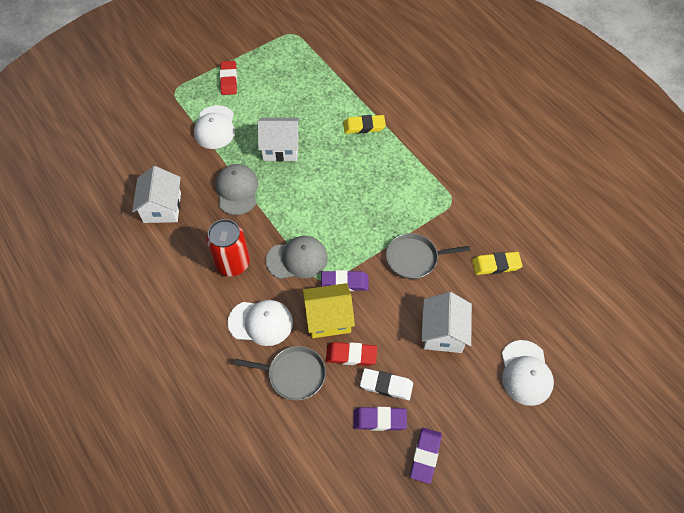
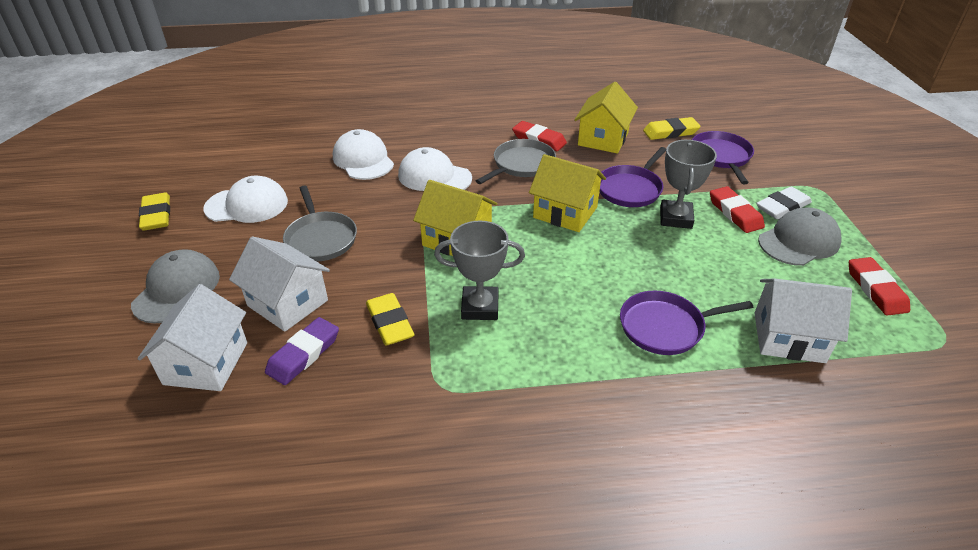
grey trophy: 0 -> 2
purple eraser: 3 -> 1
purple pan: 0 -> 3
red can: 1 -> 0
red eraser: 2 -> 3
yellow eraser: 2 -> 3
yellow house: 1 -> 3

